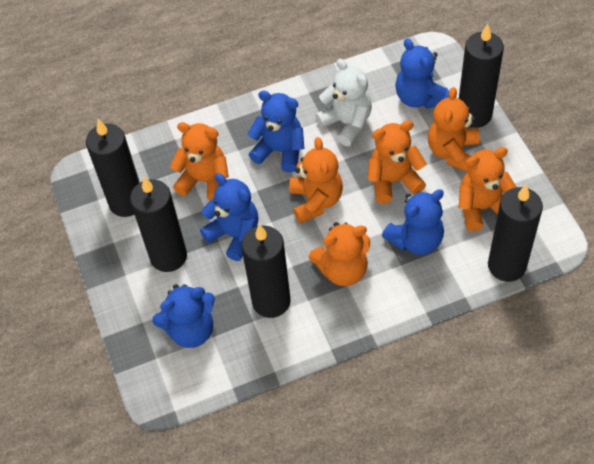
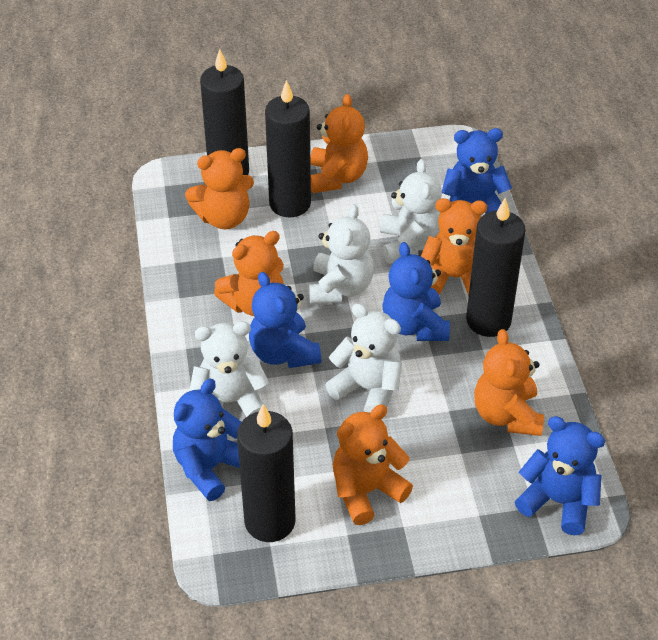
black candle: 5 -> 4
white teddy bear: 1 -> 4

